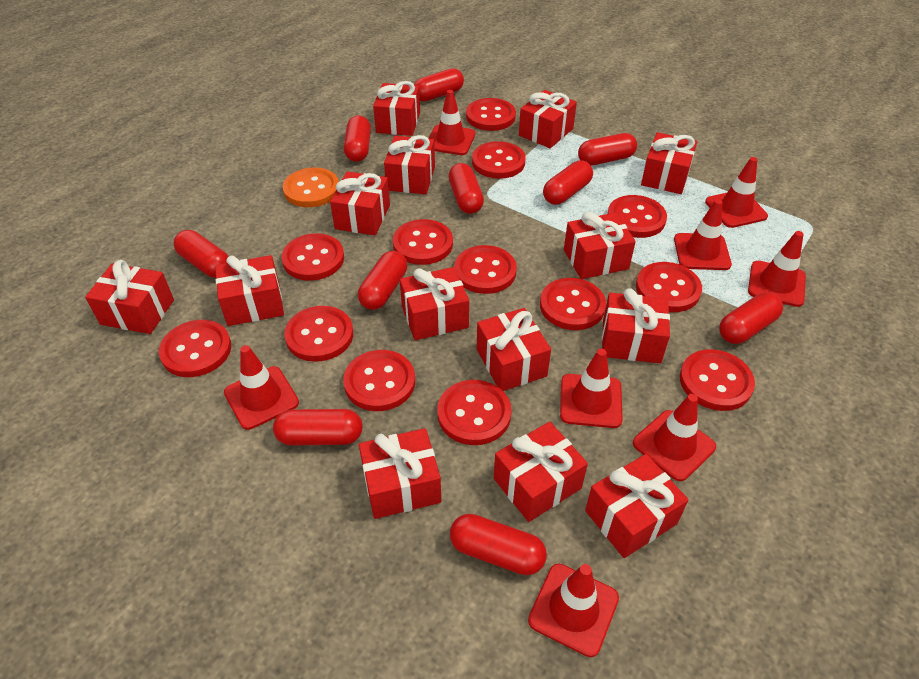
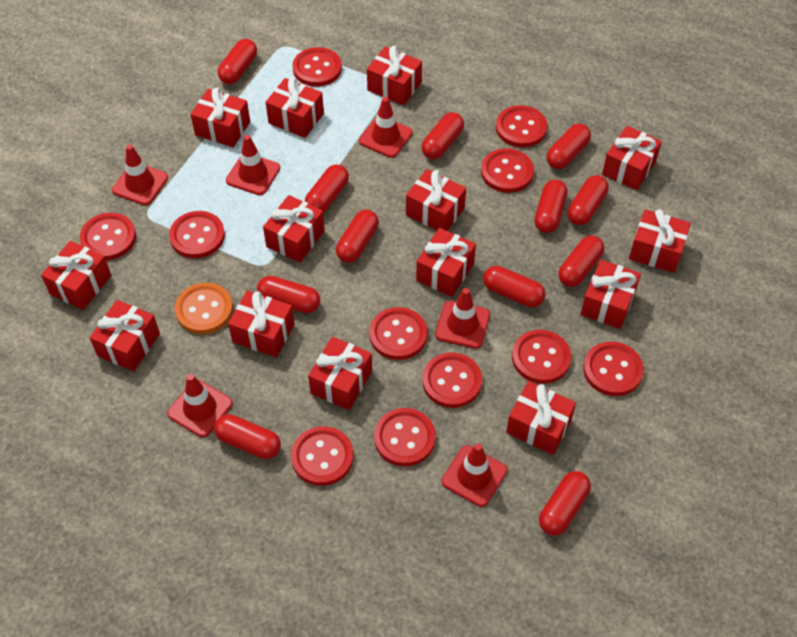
red button: 13 -> 11
red capsule: 10 -> 12
red traffic cone: 8 -> 6

